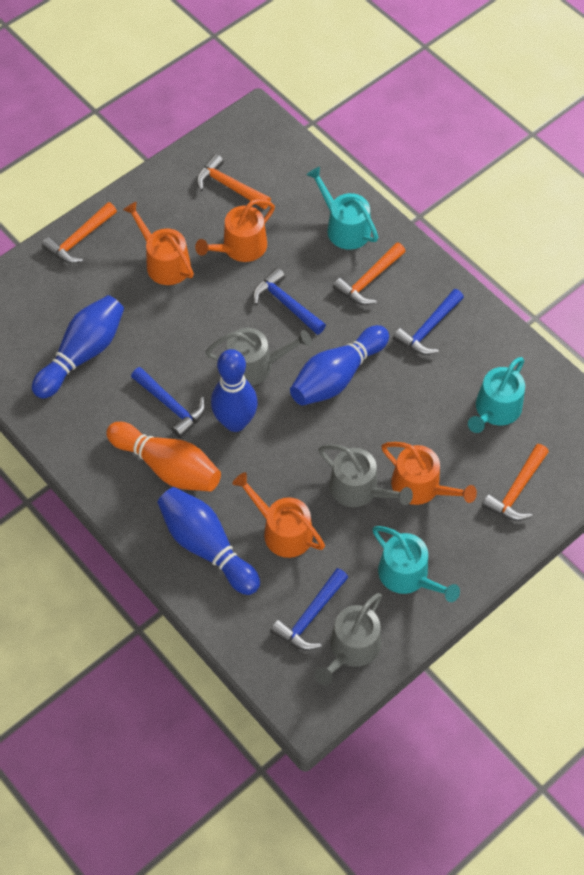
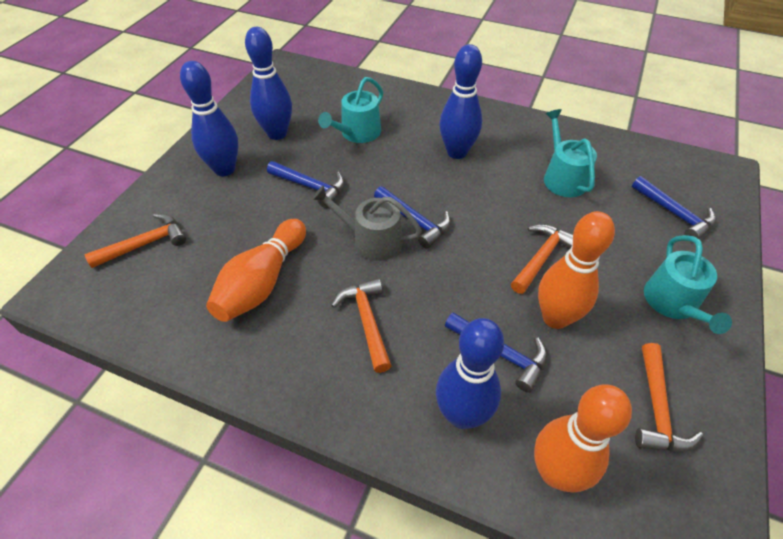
grey watering can: 3 -> 1
orange bowling pin: 1 -> 3
orange watering can: 4 -> 0

